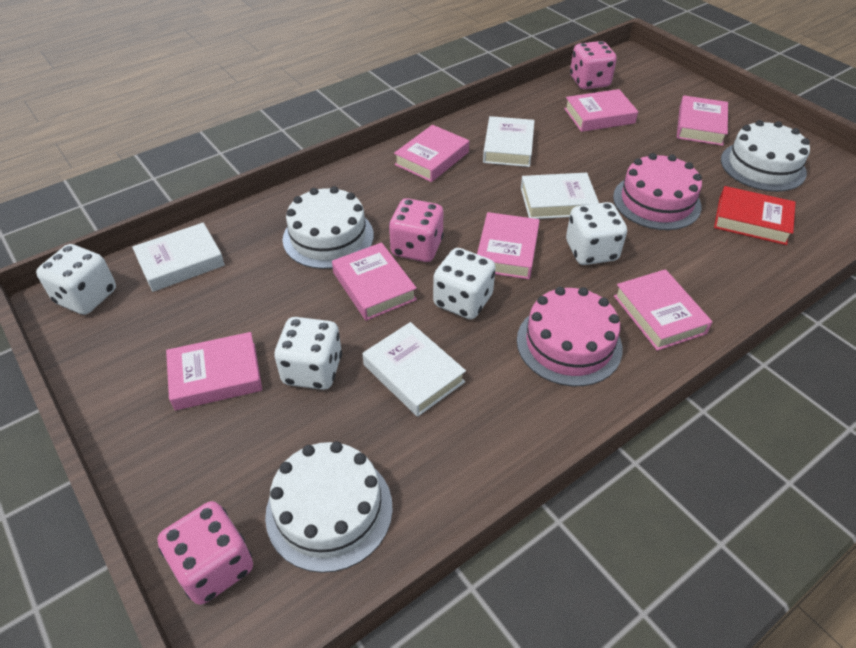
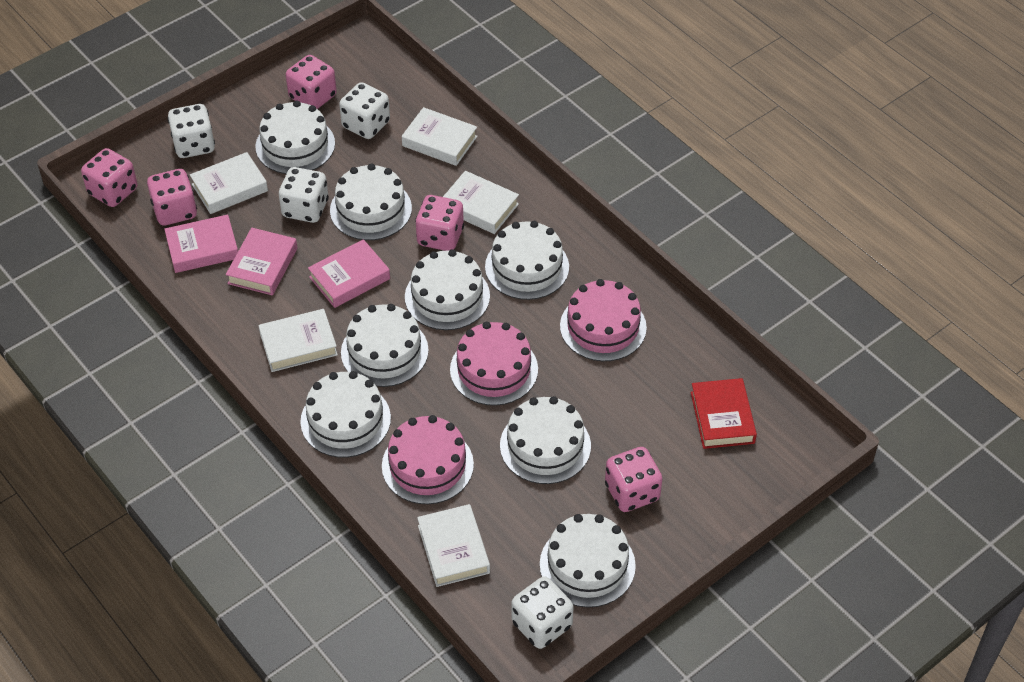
pink book: 7 -> 3
pink cake: 2 -> 3
pink dice: 3 -> 5
white book: 4 -> 5
white cake: 3 -> 8

